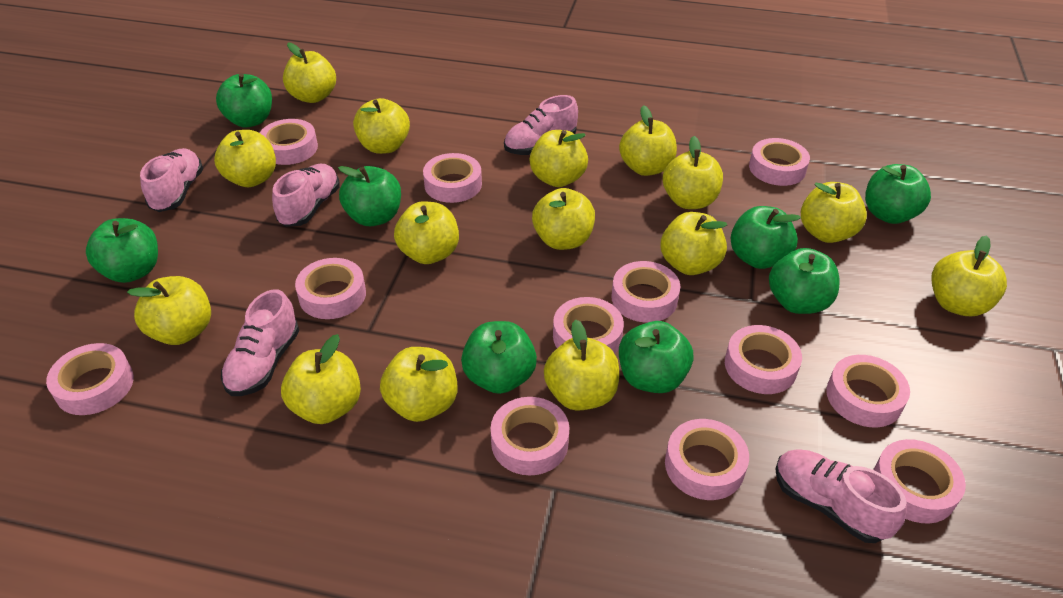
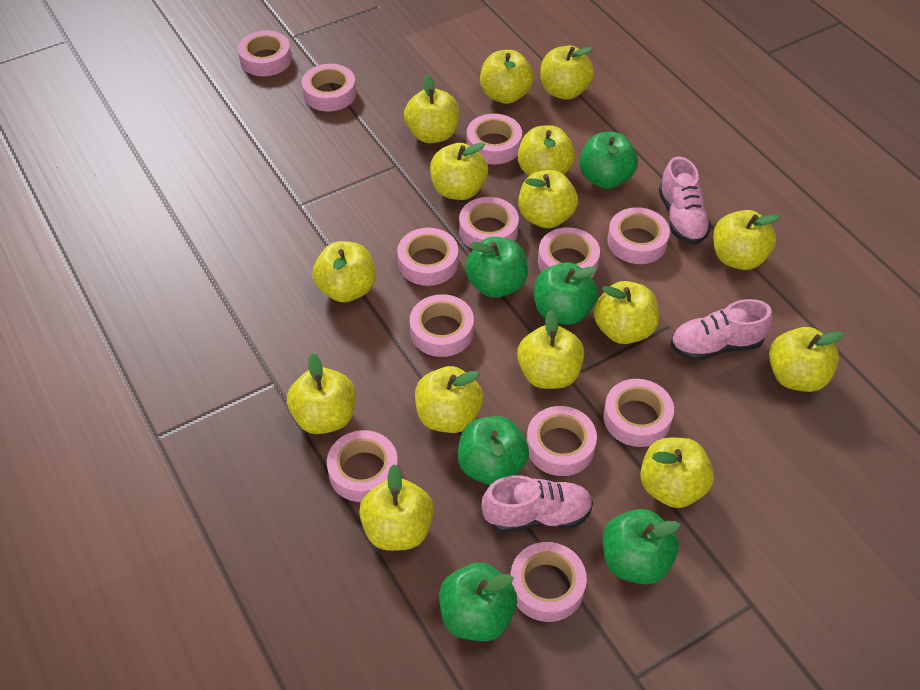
green apple: 8 -> 6
pink shoe: 5 -> 3

